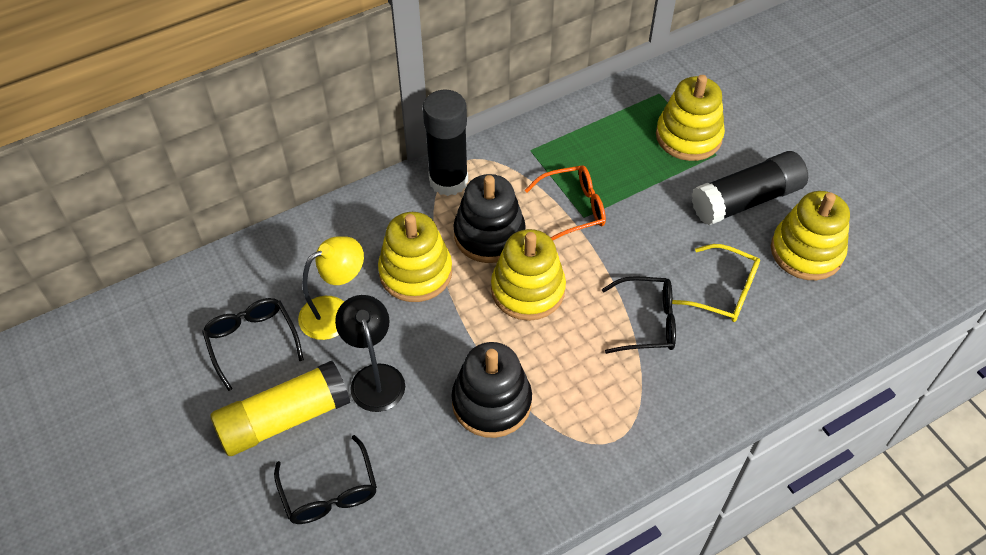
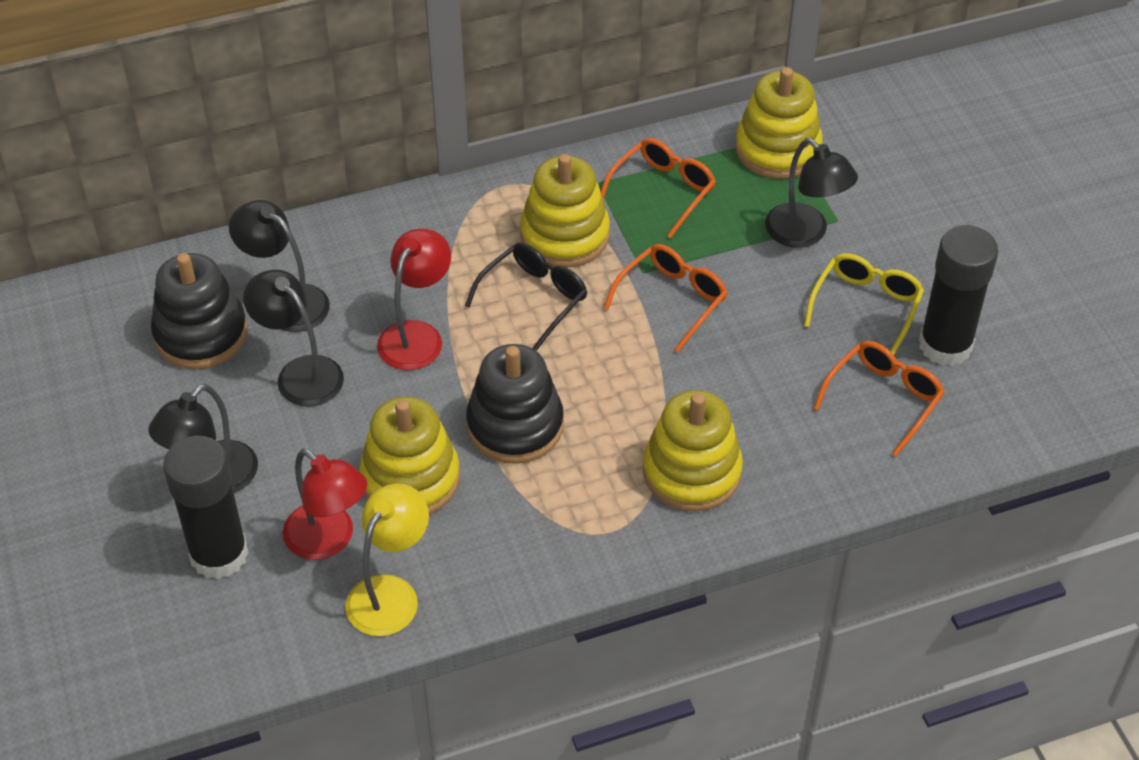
black glasses: 3 -> 1
black lamp: 1 -> 4
orange glasses: 1 -> 3
red lamp: 0 -> 2
yellow glue stick: 1 -> 0

